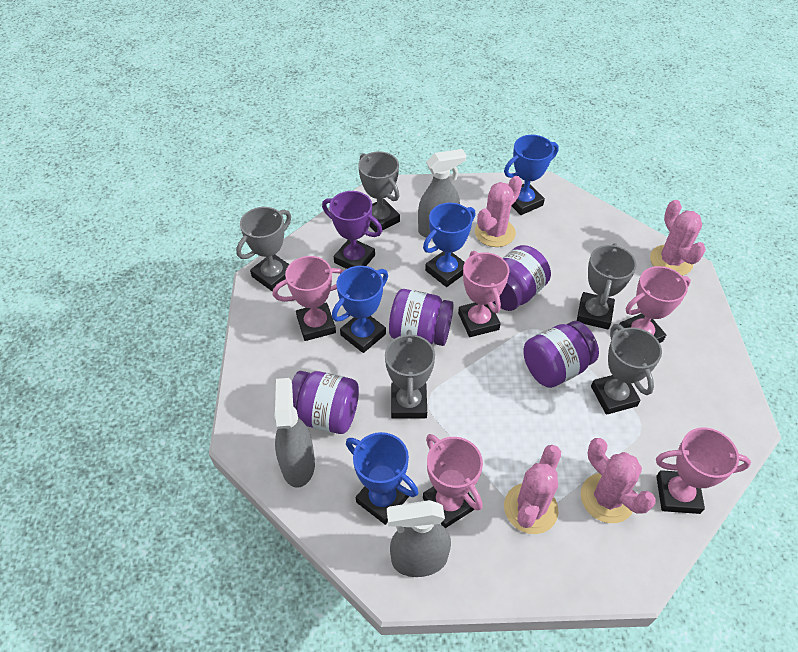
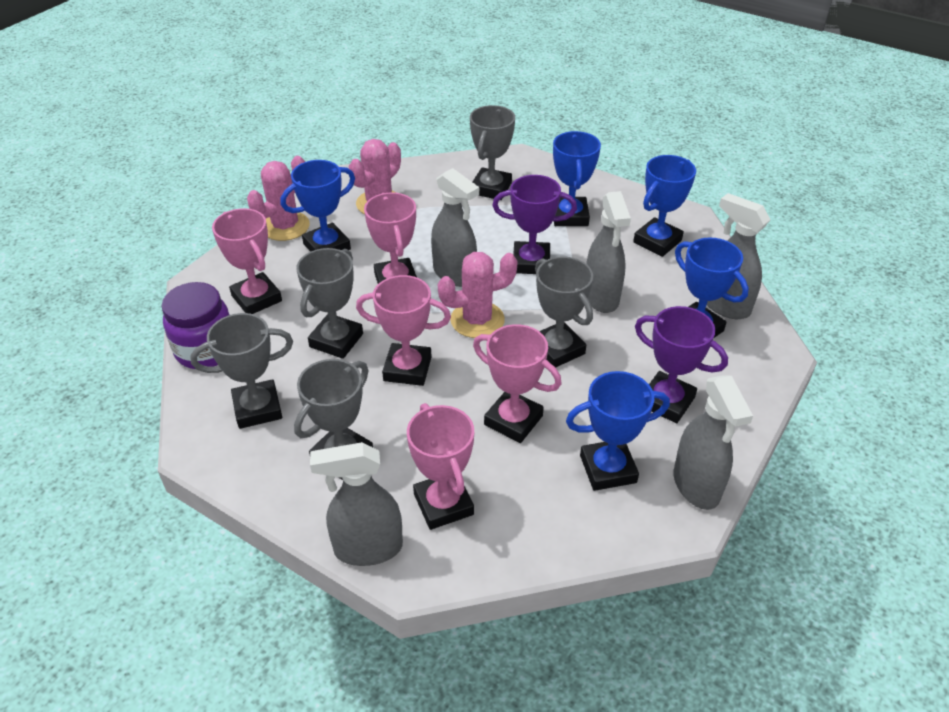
blue trophy: 4 -> 5
grey spray bottle: 3 -> 5
pink cactus: 4 -> 3
purple jar: 4 -> 1
purple trophy: 1 -> 2

